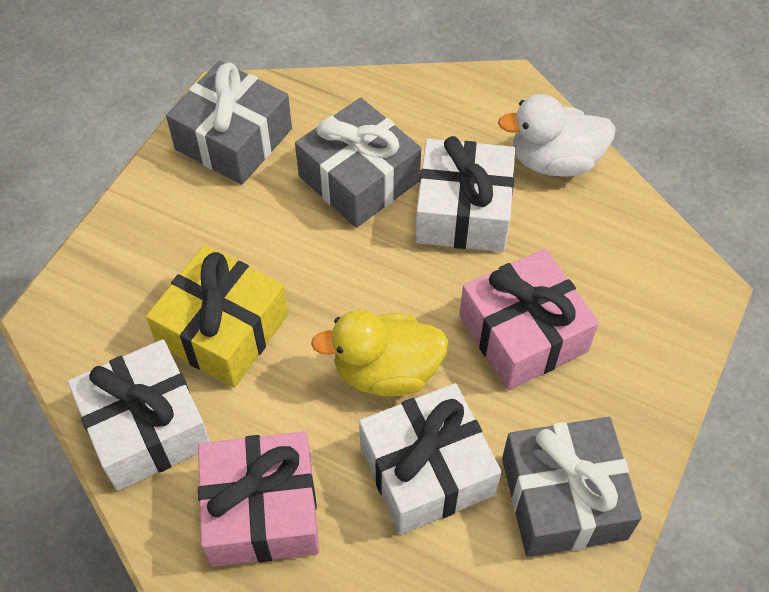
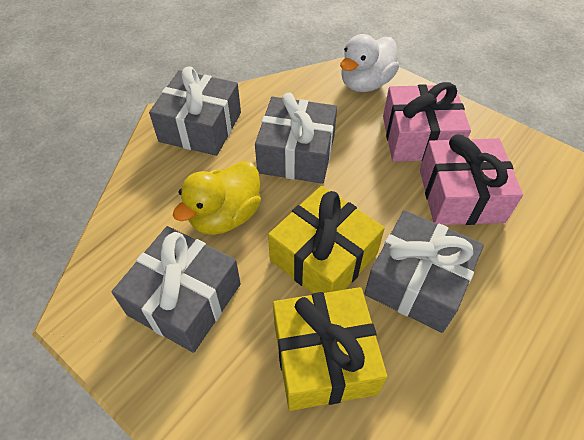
grey gift: 3 -> 4
white gift: 3 -> 0
yellow gift: 1 -> 2

